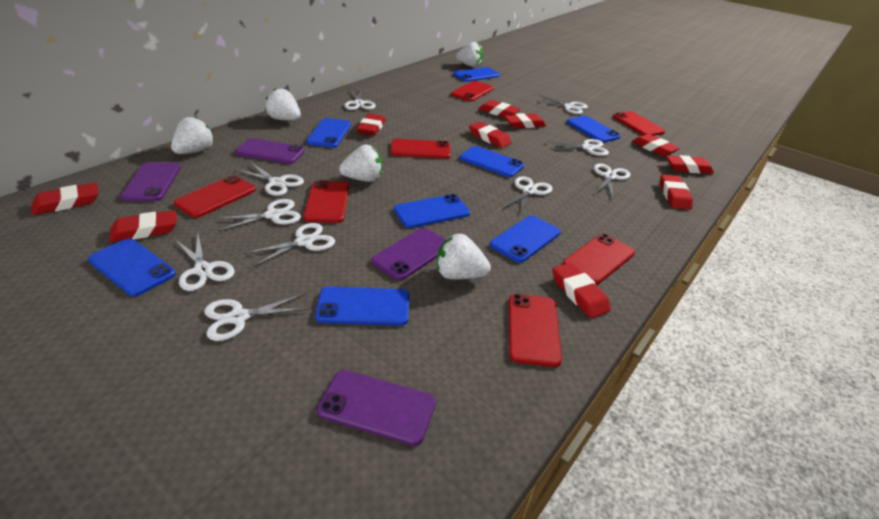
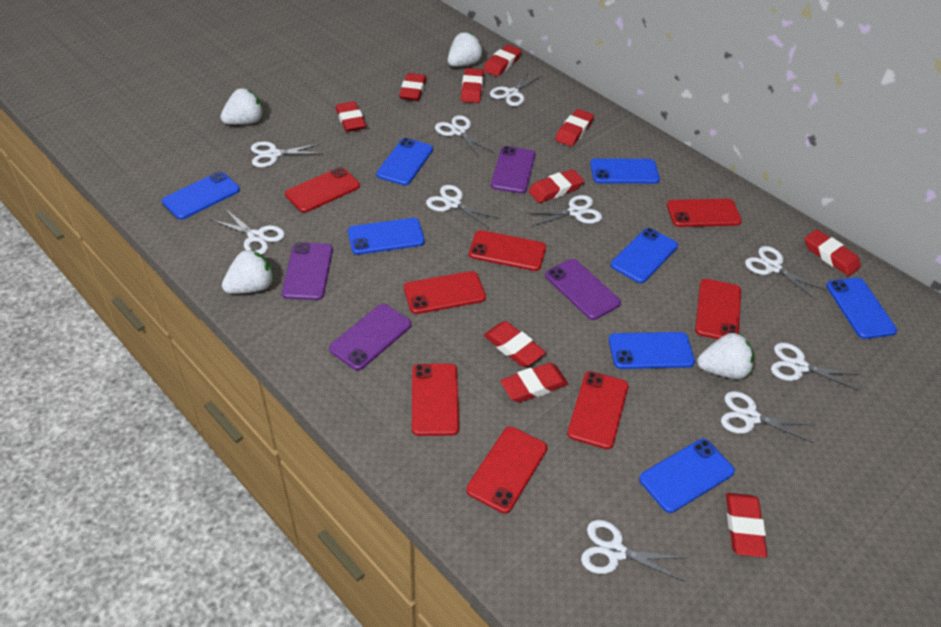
red phone: 7 -> 8
white strawberry: 5 -> 4

